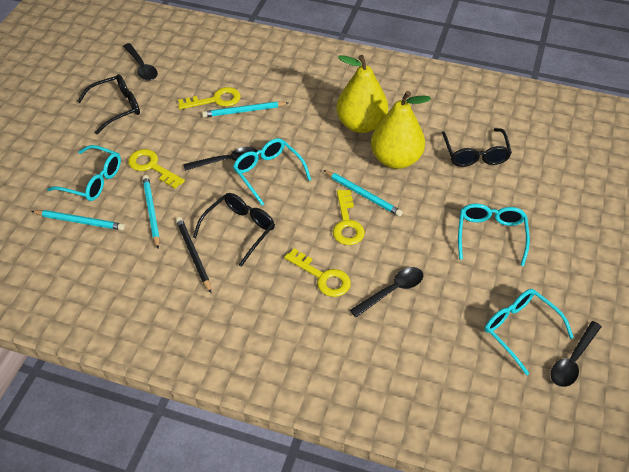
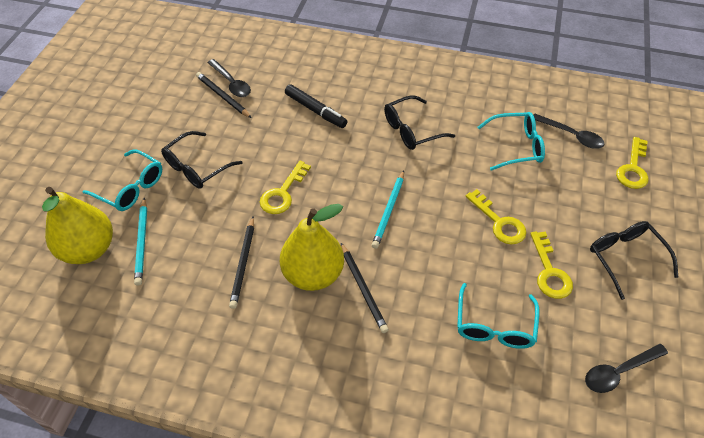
black marker: 0 -> 1
black pencil: 1 -> 3
black spoon: 4 -> 3
turquoise glasses: 4 -> 3
turquoise pencil: 4 -> 2

